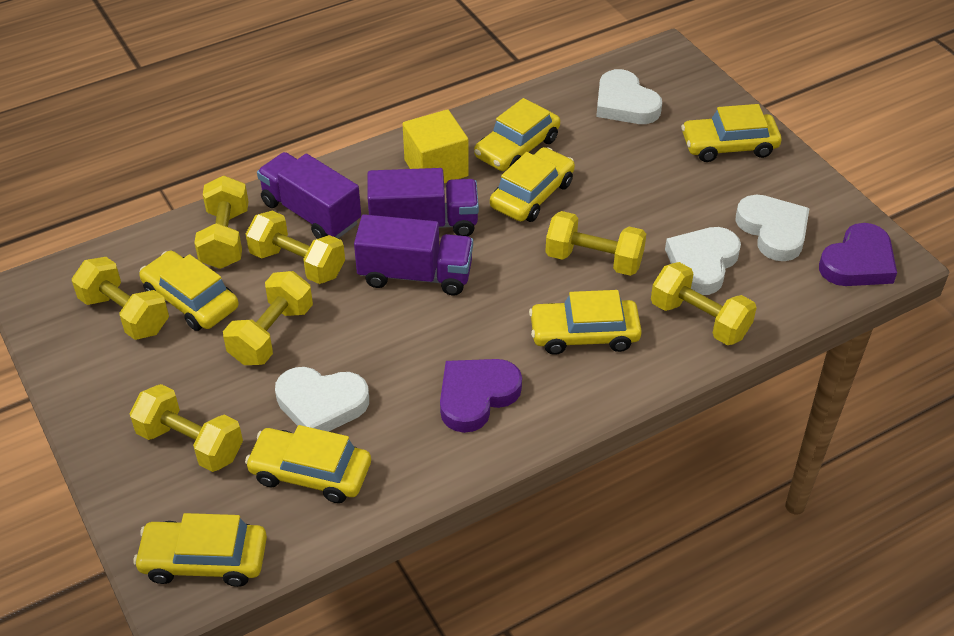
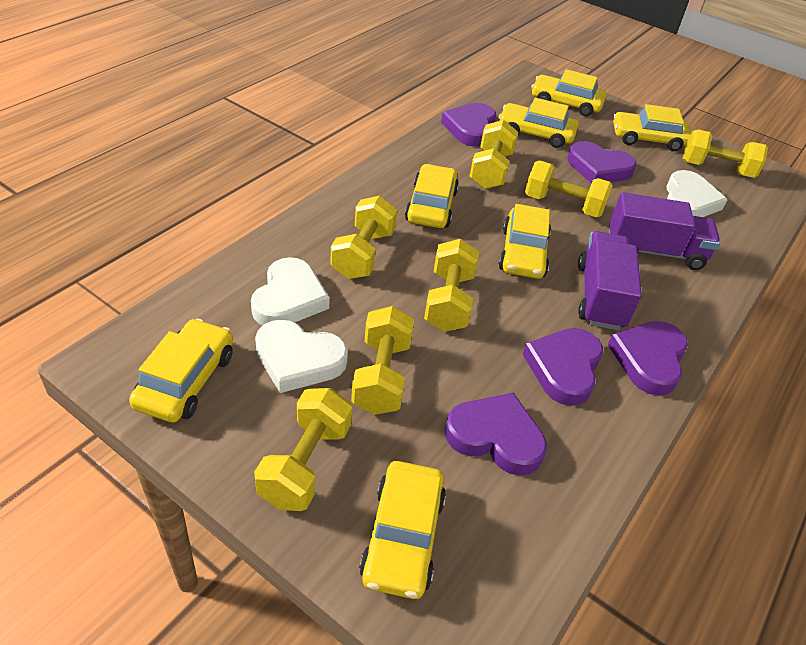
purple heart: 2 -> 5
purple truck: 3 -> 2
white heart: 4 -> 3
yellow cube: 1 -> 0

